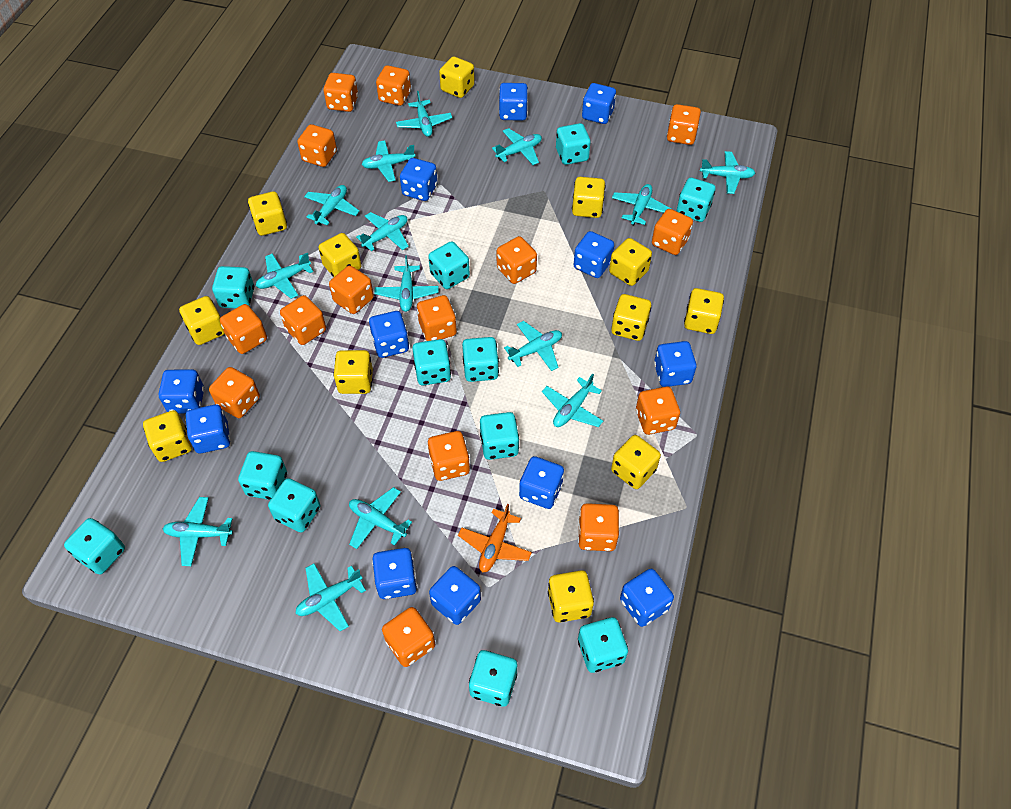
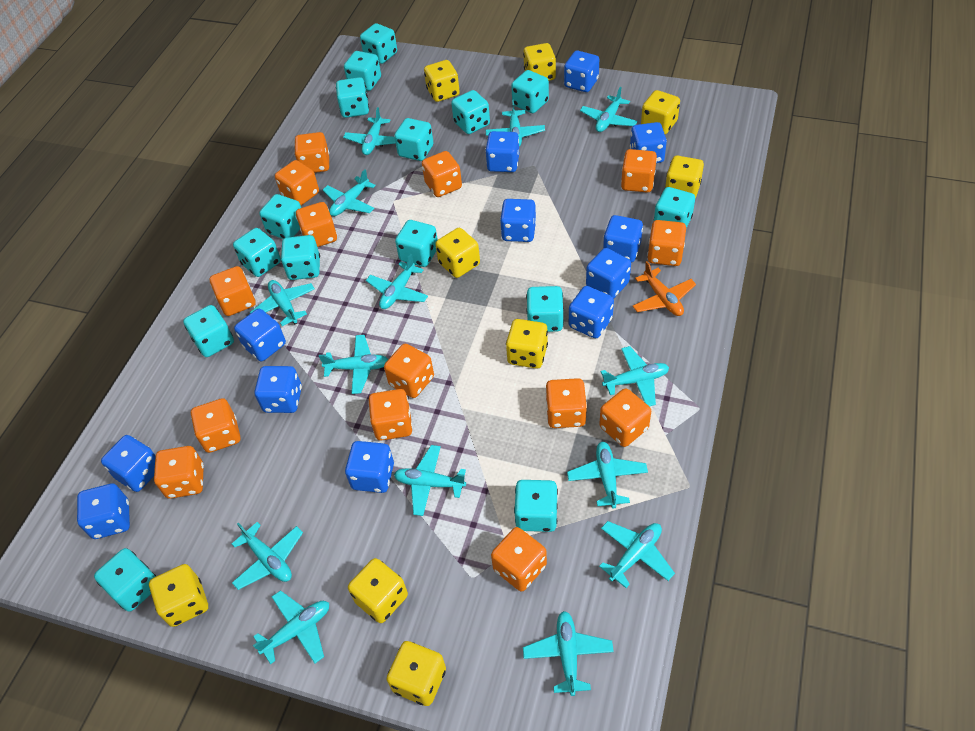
orange dice: 15 -> 14
turquoise dice: 12 -> 15
yellow dice: 12 -> 9

